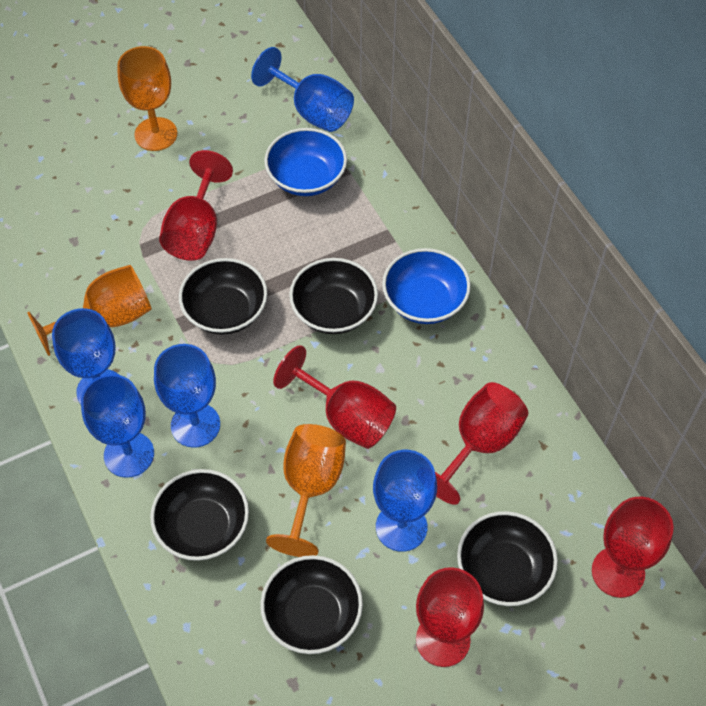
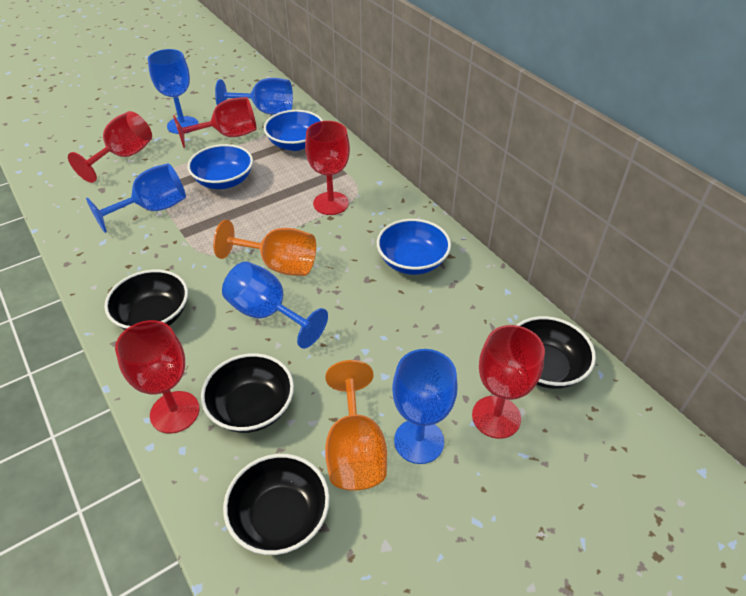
black bowl: 5 -> 4
blue bowl: 2 -> 3
orange goblet: 3 -> 2

